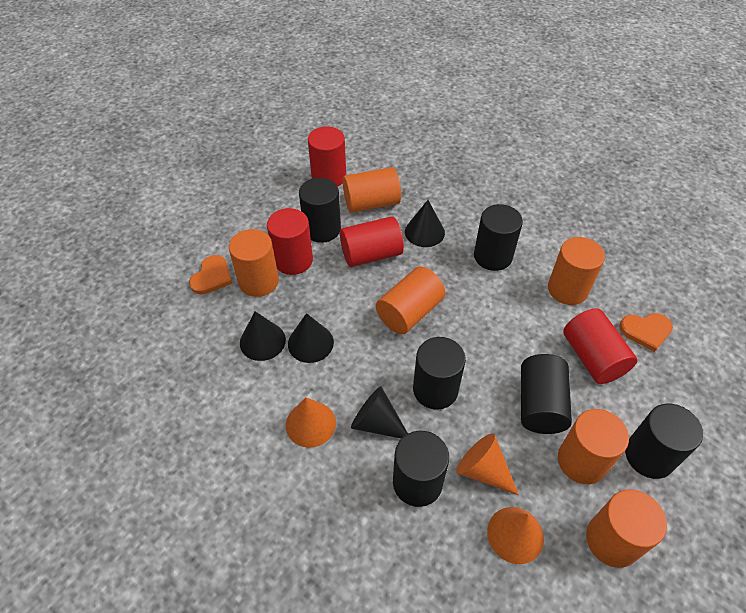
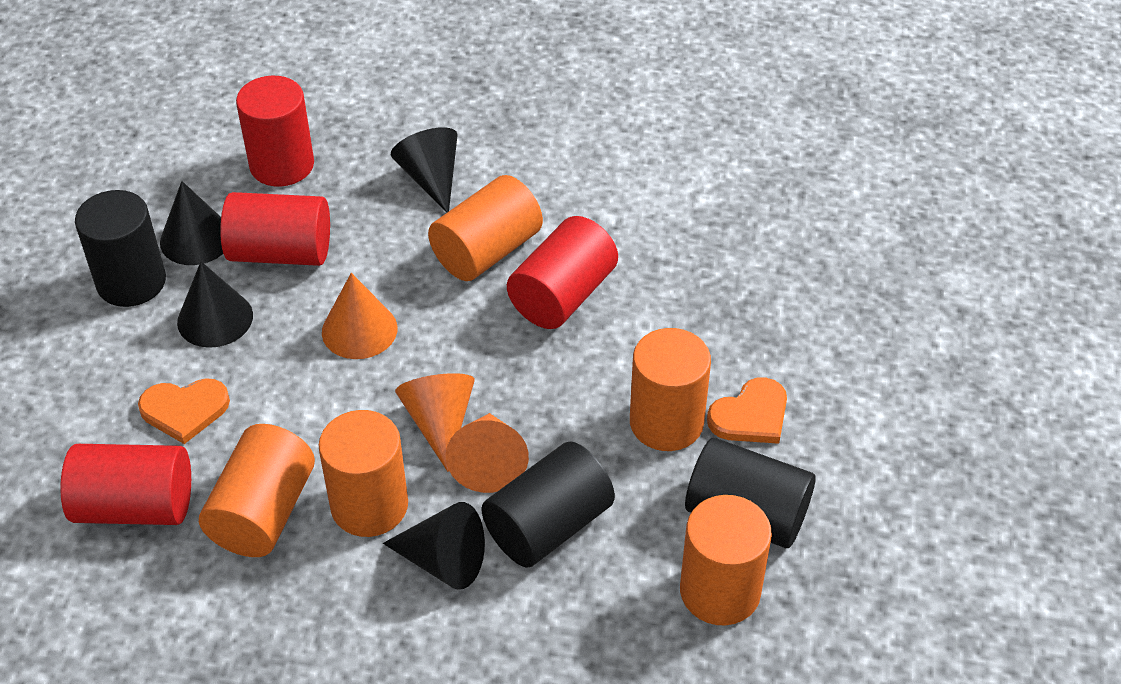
black cylinder: 6 -> 3
orange cylinder: 6 -> 5

